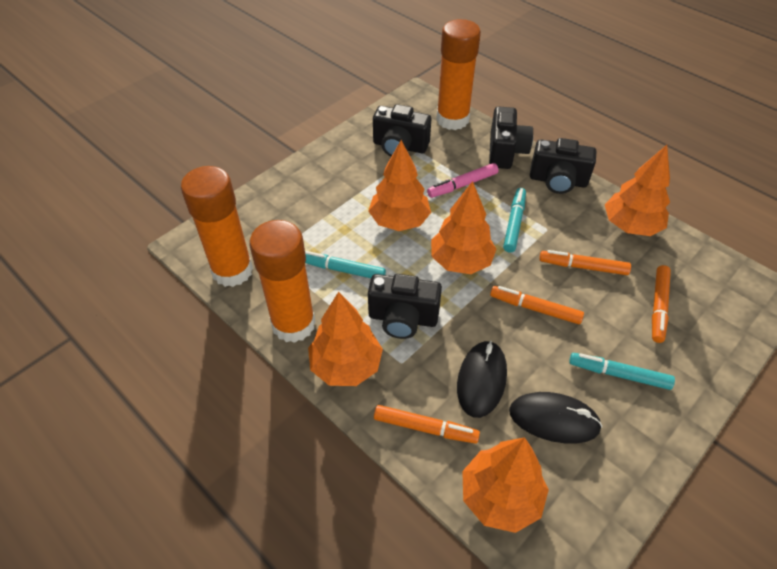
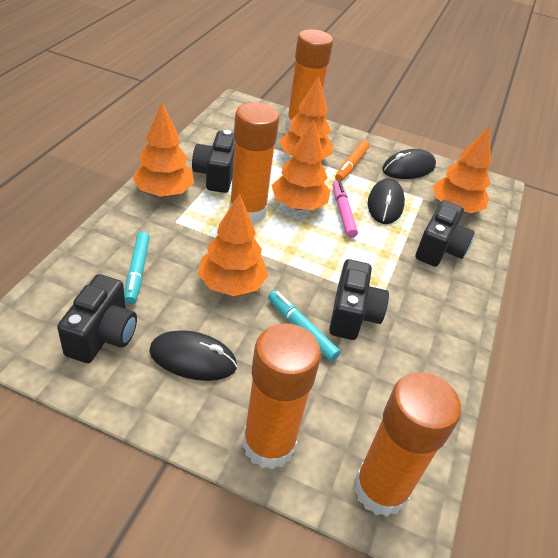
black mouse: 2 -> 3
orange glue stick: 3 -> 4
orange marker: 4 -> 1
turquoise marker: 3 -> 2

